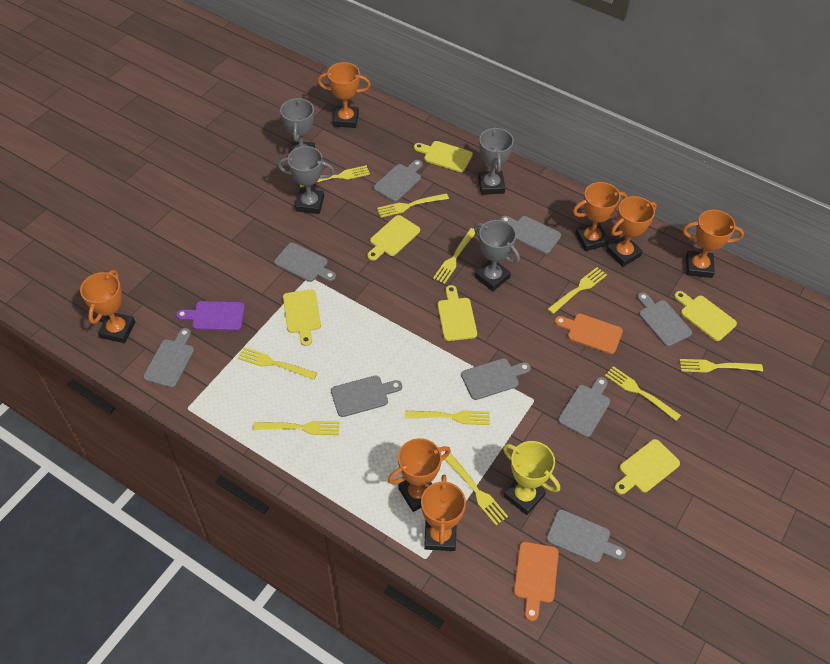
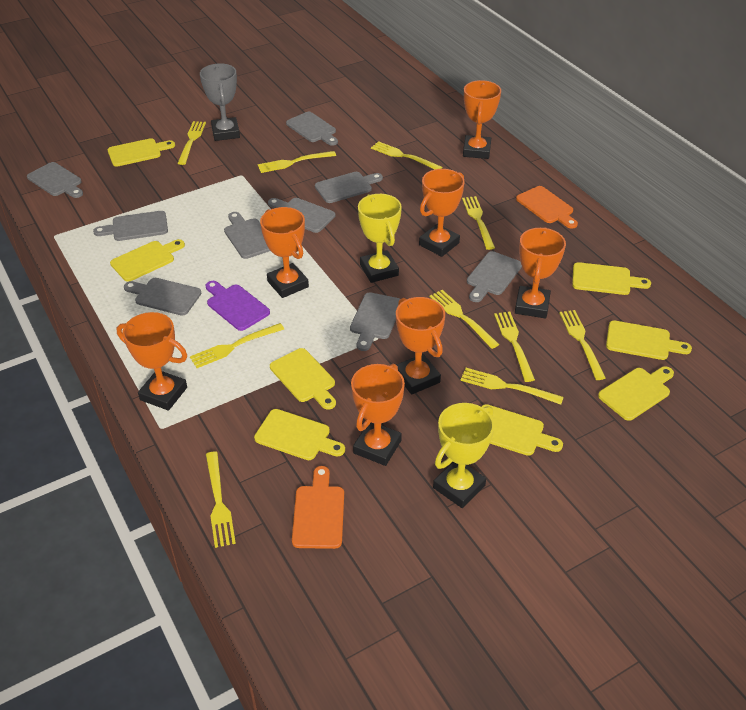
grey trophy: 4 -> 1
yellow cutting board: 6 -> 8
yellow trophy: 1 -> 2

